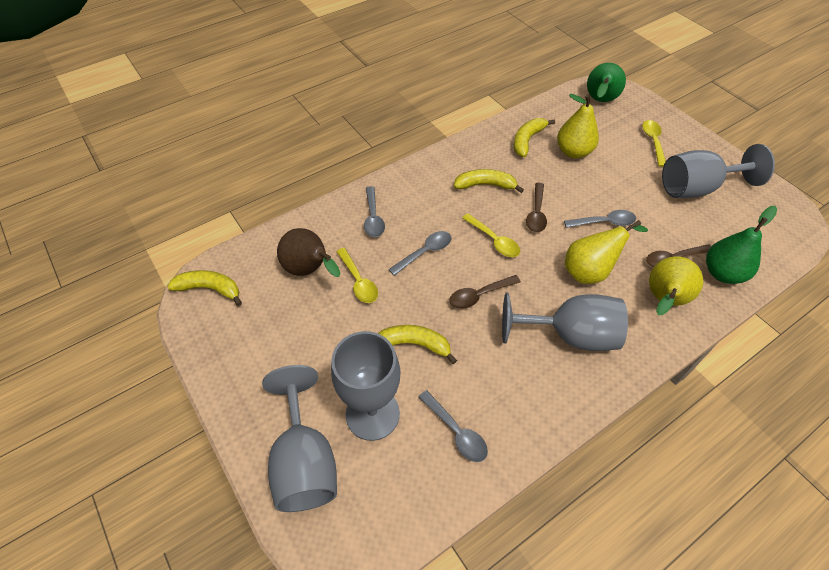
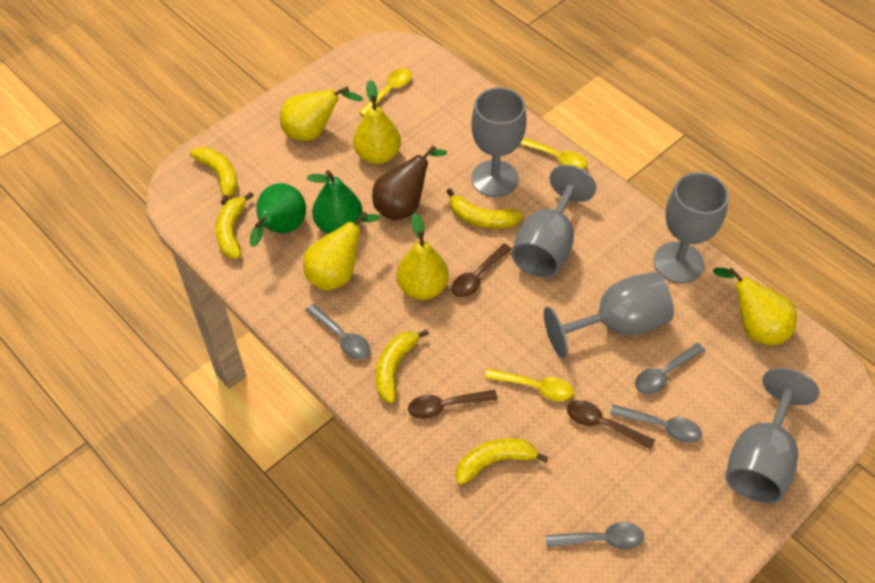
grey goblet: 4 -> 5
yellow banana: 4 -> 5
yellow pear: 3 -> 5

